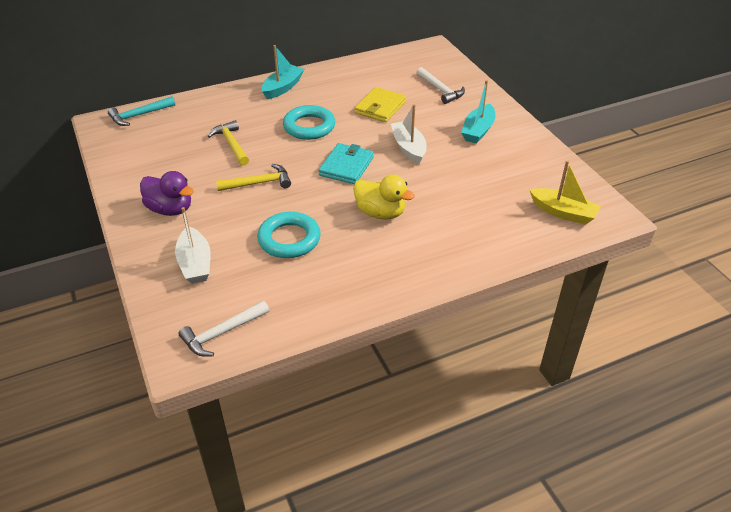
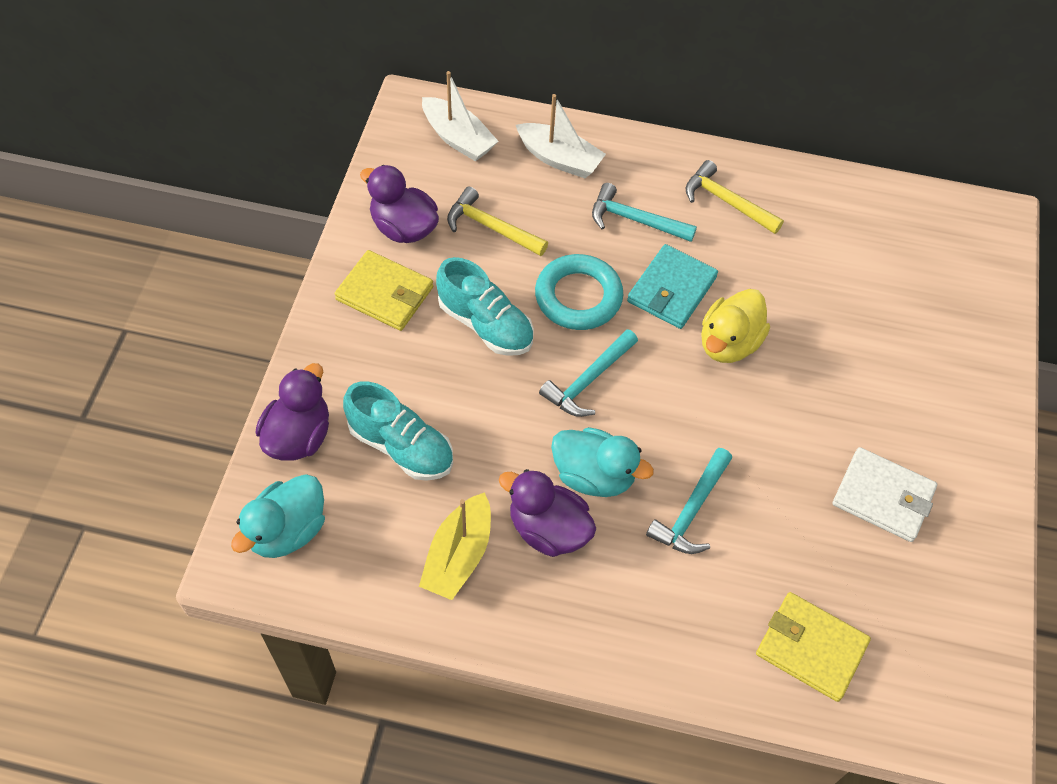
purple duck: 1 -> 3
turquoise boat: 2 -> 0
turquoise duck: 0 -> 2
turquoise hammer: 1 -> 3
turquoise ring: 2 -> 1
turquoise shoe: 0 -> 2
white hammer: 2 -> 0
white wallet: 0 -> 1
yellow wallet: 1 -> 2

